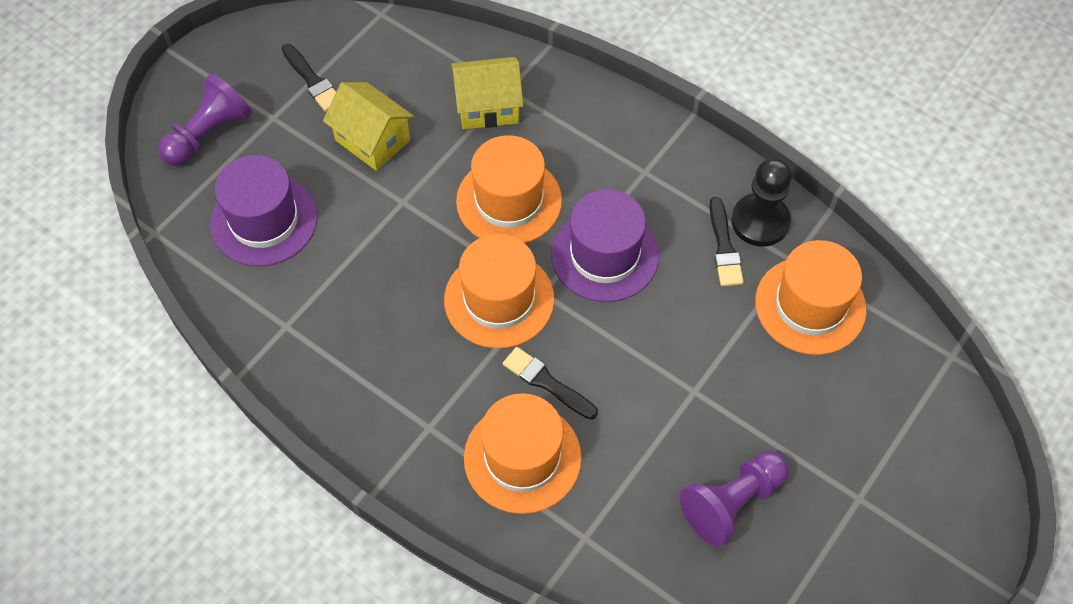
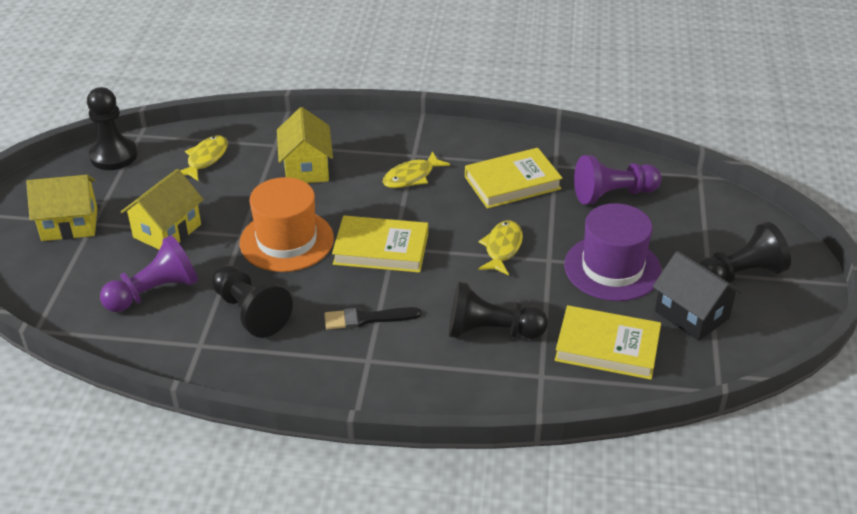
black brush: 3 -> 1
black house: 0 -> 1
black pawn: 1 -> 4
orange hat: 4 -> 1
purple hat: 2 -> 1
yellow book: 0 -> 3
yellow fish: 0 -> 3
yellow house: 2 -> 3

